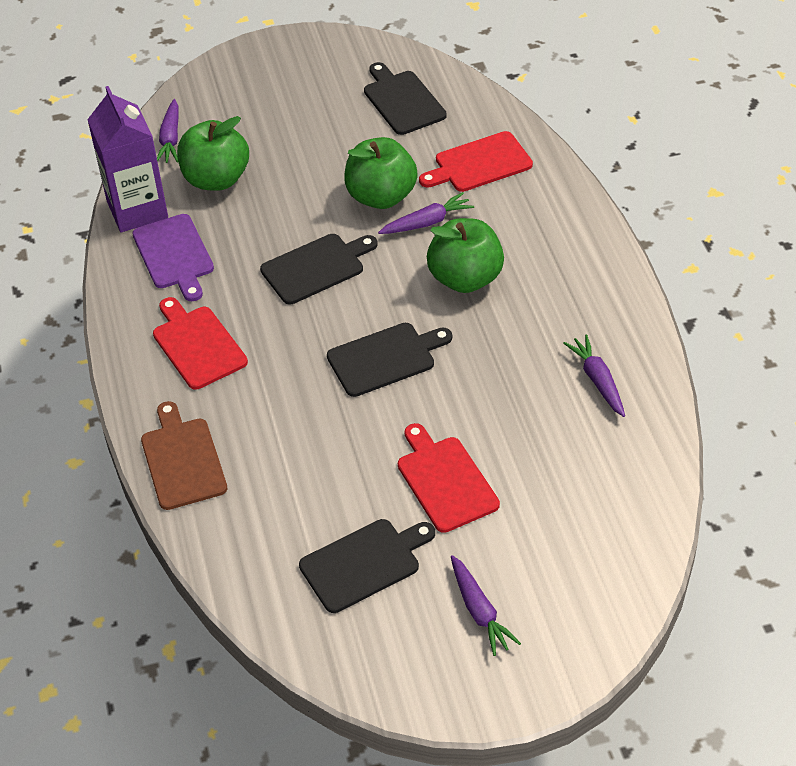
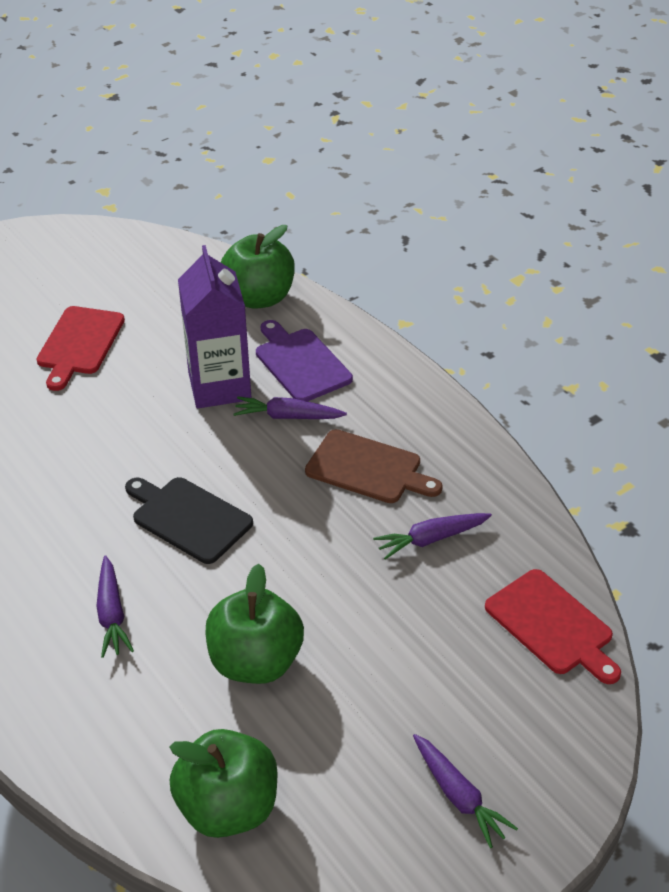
black cutting board: 4 -> 1
red cutting board: 3 -> 2

